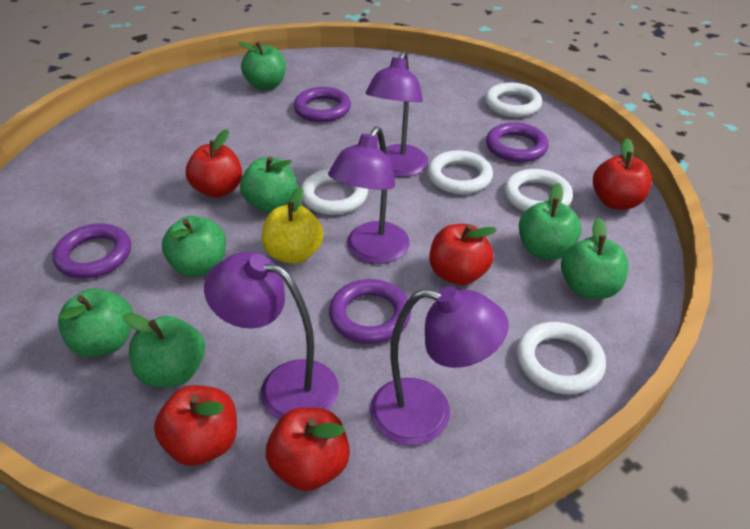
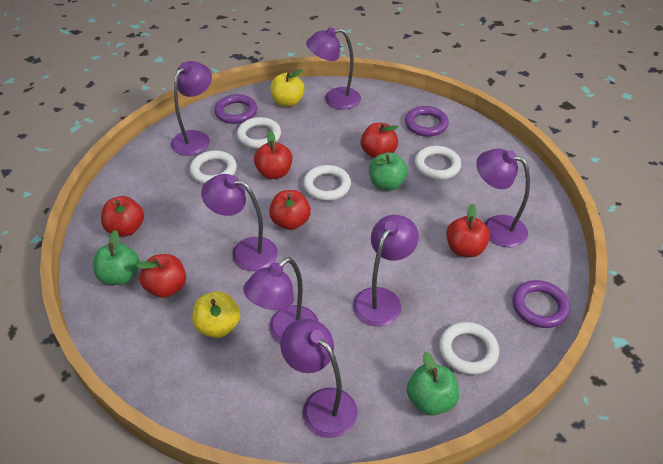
green apple: 7 -> 3
purple lamp: 4 -> 7
purple ring: 4 -> 3
red apple: 5 -> 6
yellow apple: 1 -> 2

